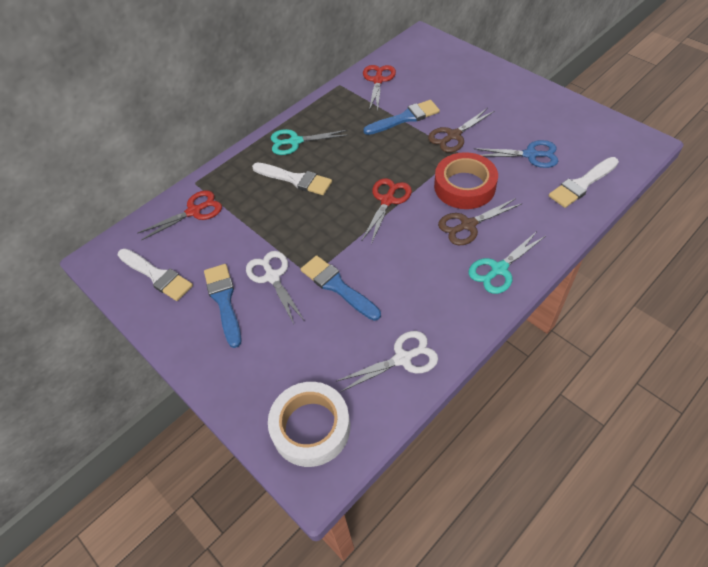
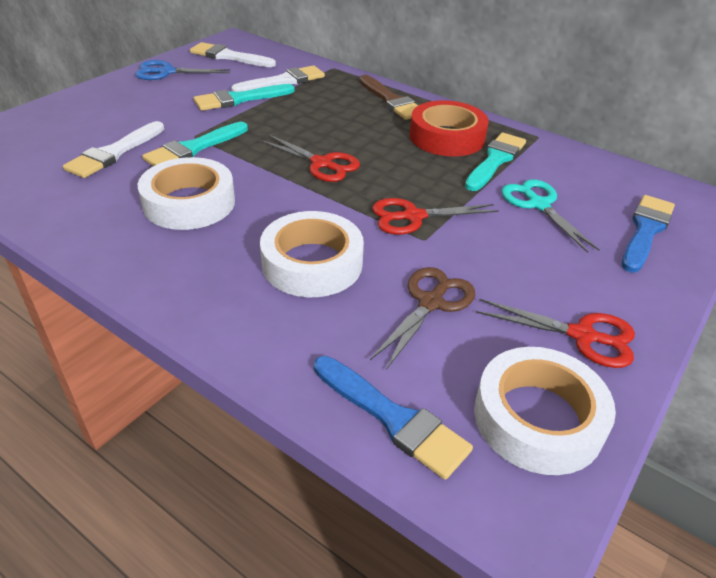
blue brush: 3 -> 2
brown brush: 0 -> 1
brown scissors: 2 -> 1
turquoise brush: 0 -> 3
turquoise scissors: 2 -> 1
white scissors: 2 -> 0
white tape: 1 -> 3

